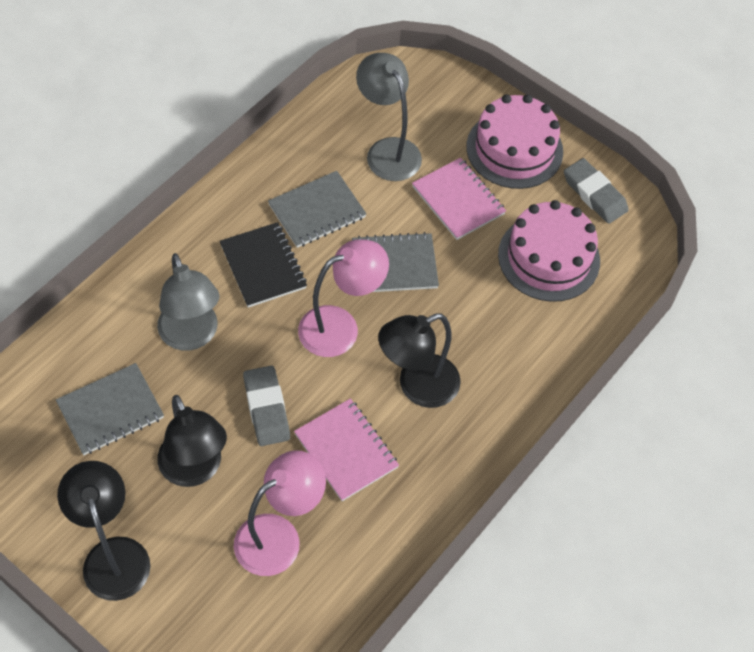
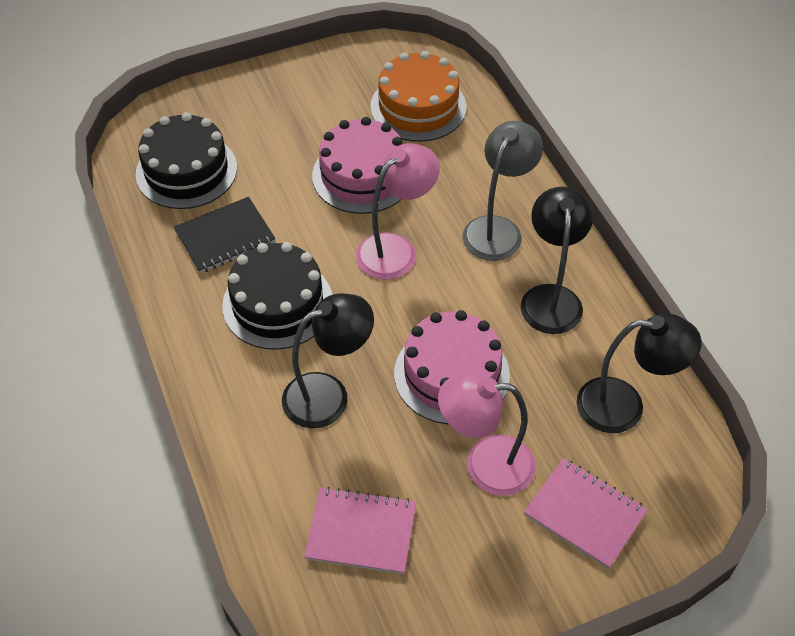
black cake: 0 -> 2
grey eraser: 2 -> 0
grey lamp: 2 -> 1
grey notebook: 3 -> 0
orange cake: 0 -> 1

